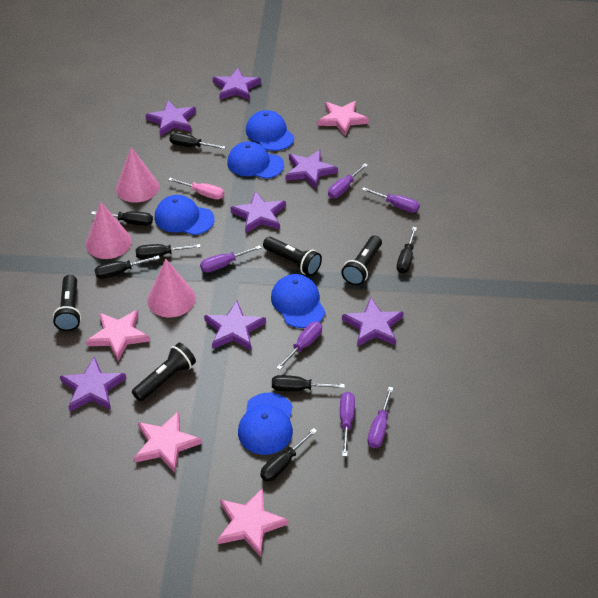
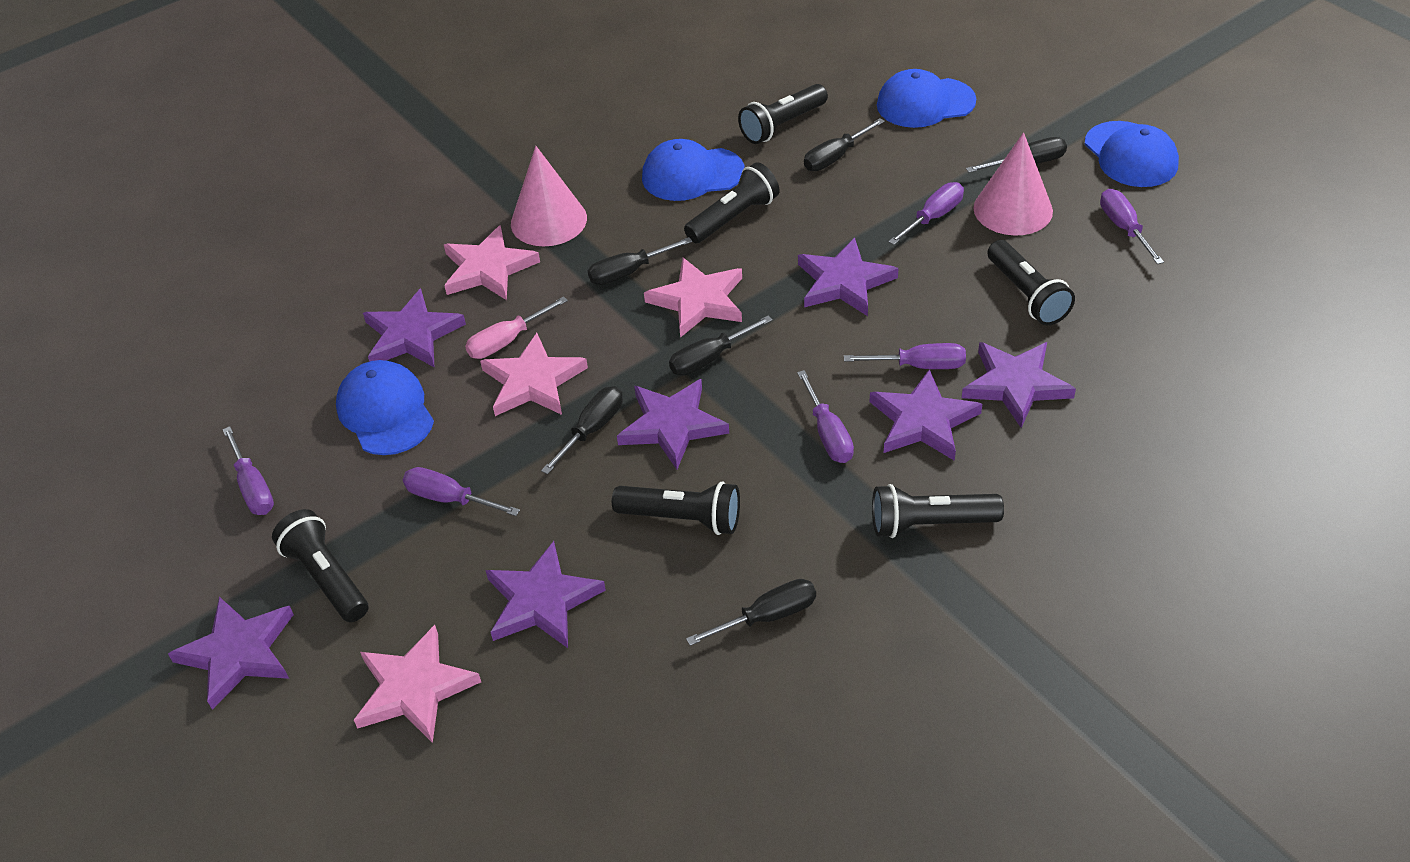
black flashlight: 4 -> 6
black screwdriver: 7 -> 6
blue cap: 5 -> 4
pink cone: 3 -> 2

